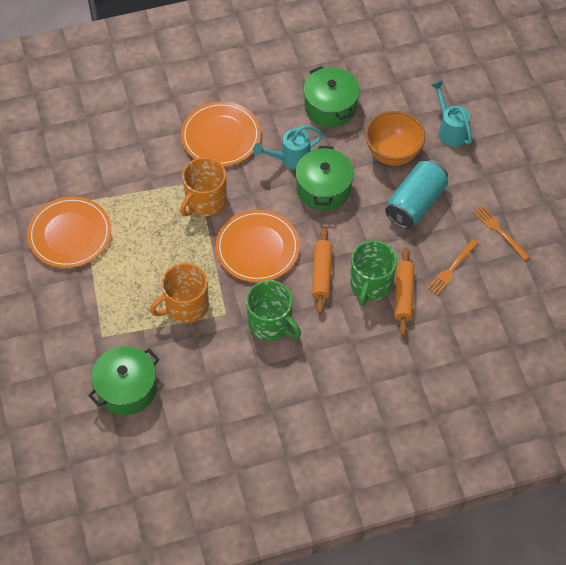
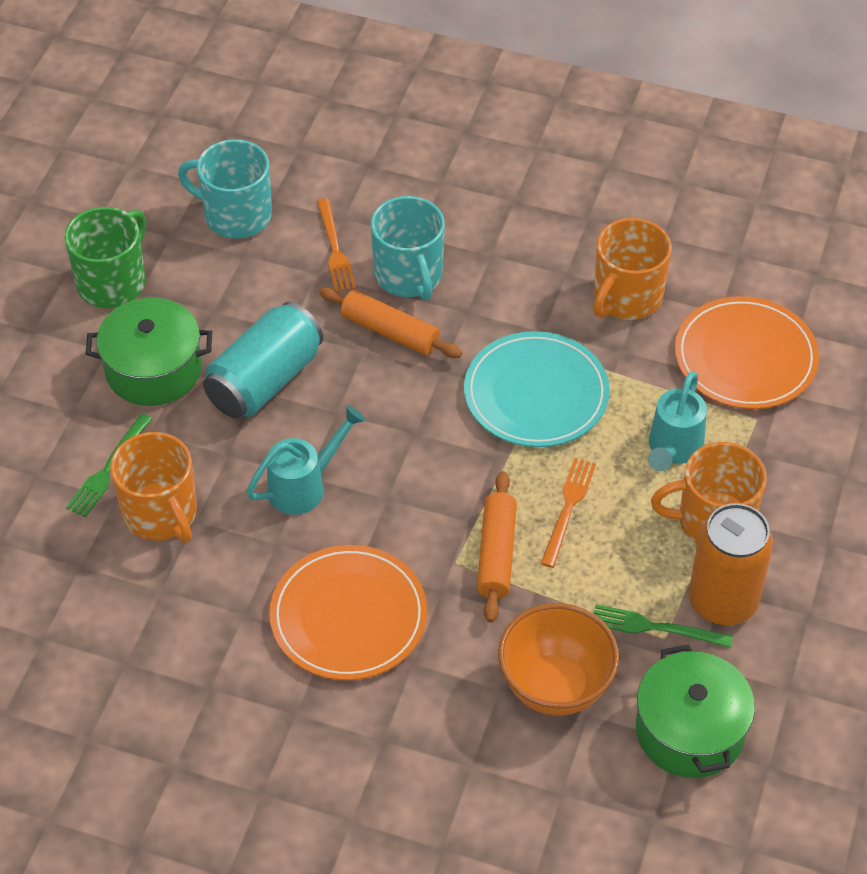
green fork: 0 -> 2
green mug: 2 -> 1
green pot: 3 -> 2
orange can: 0 -> 1
orange mug: 2 -> 3
orange plate: 3 -> 2
turquoise mug: 0 -> 2
turquoise plate: 0 -> 1

